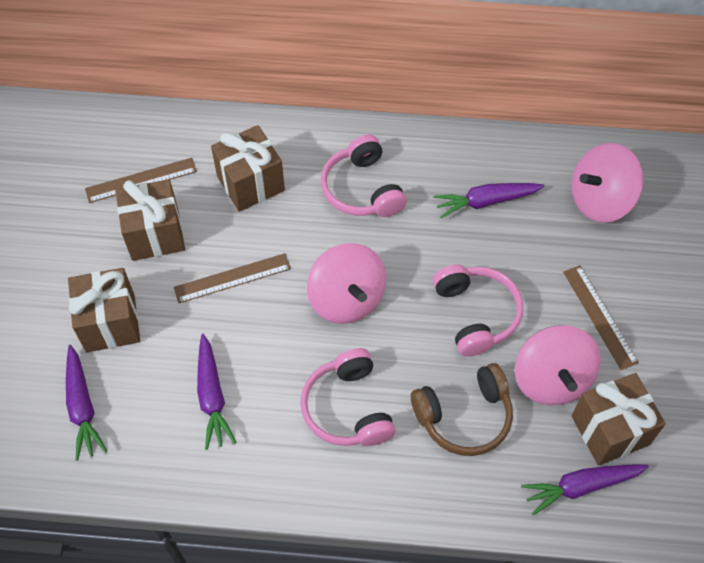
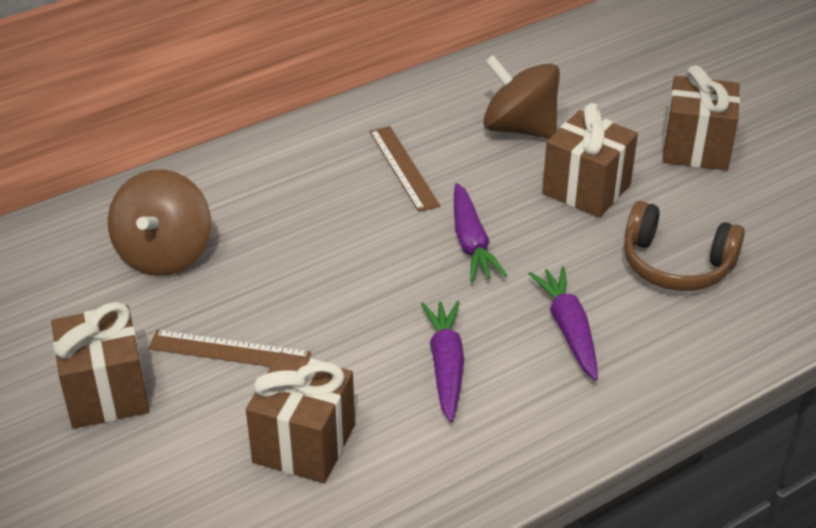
brown ruler: 3 -> 2
brown spinning top: 0 -> 2
pink headphones: 3 -> 0
pink spinning top: 3 -> 0
purple carrot: 4 -> 3

